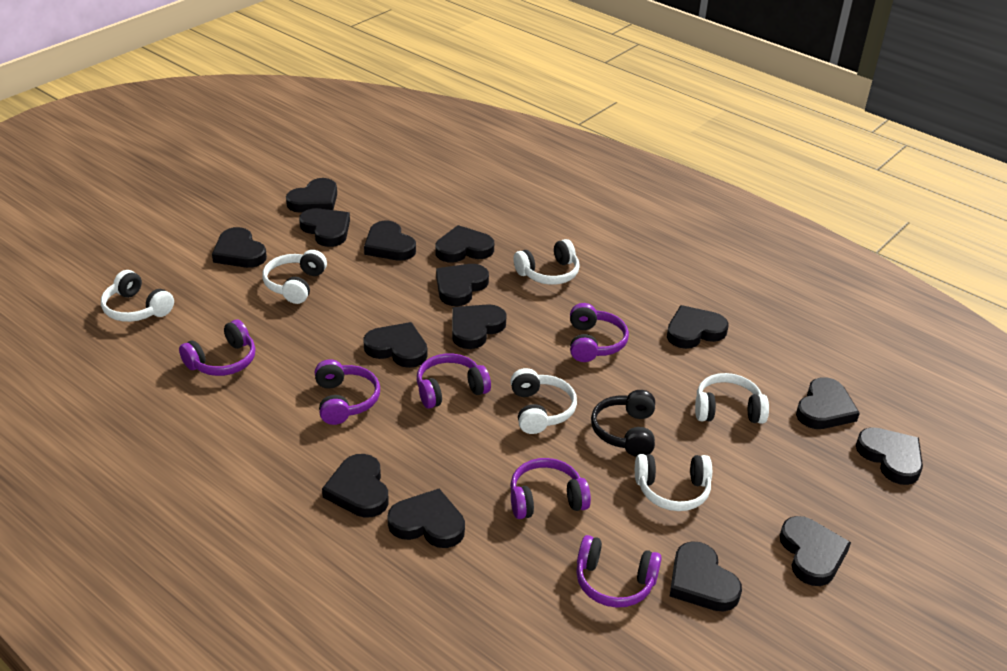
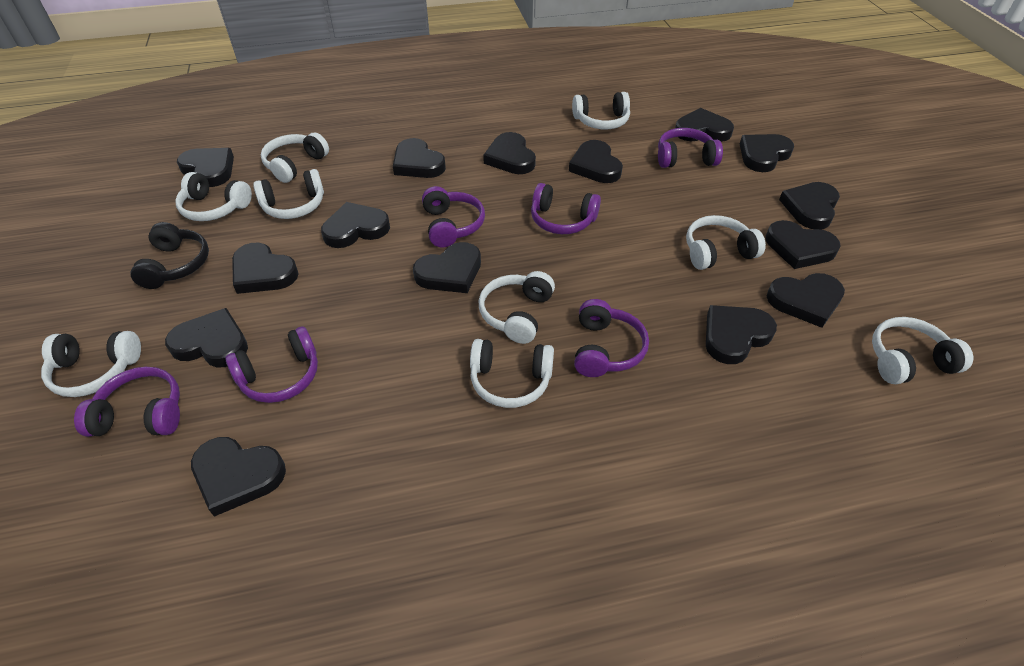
white headphones: 6 -> 9

